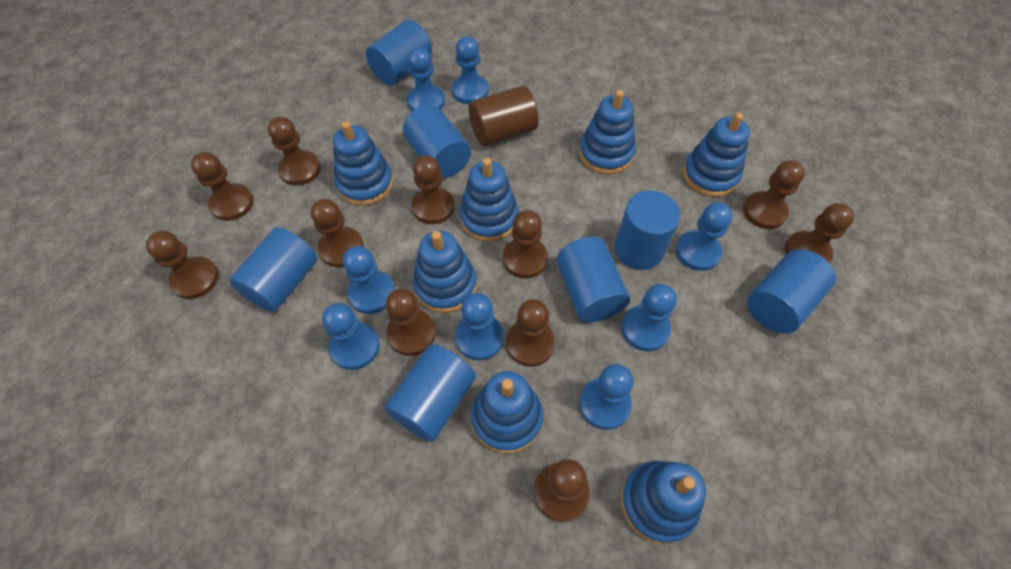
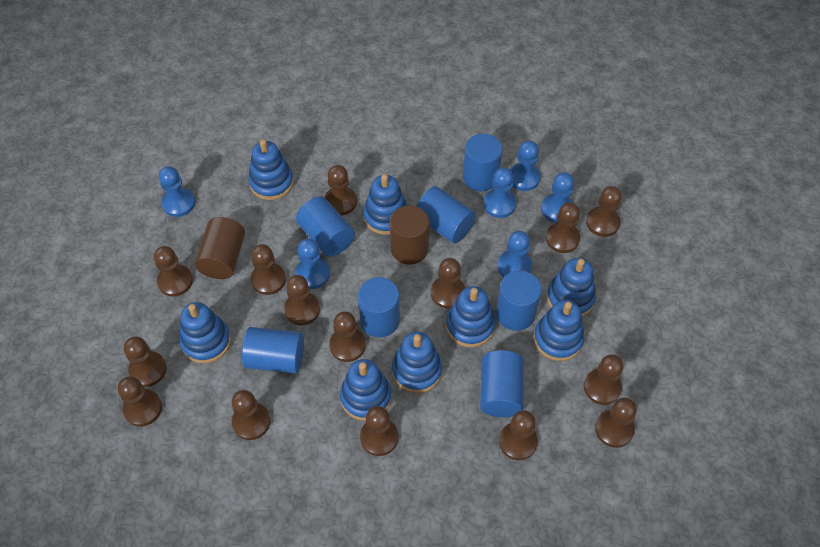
blue pawn: 8 -> 6
blue stacking toy: 7 -> 8
brown cylinder: 1 -> 2
brown pawn: 11 -> 15

